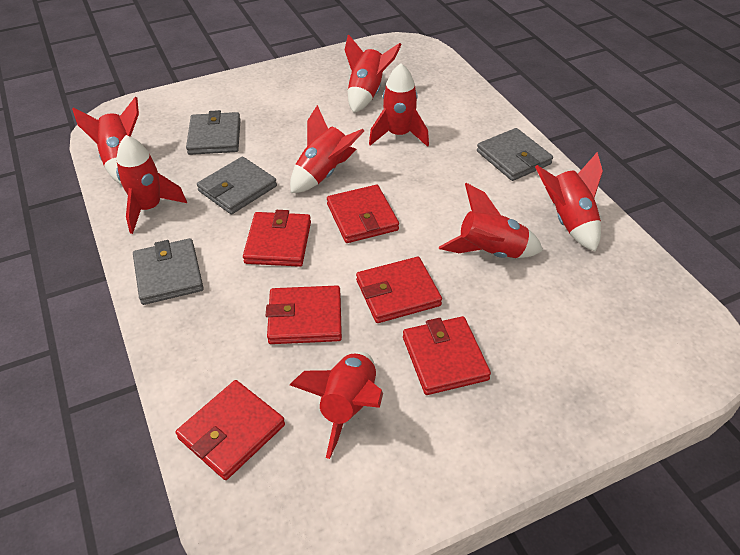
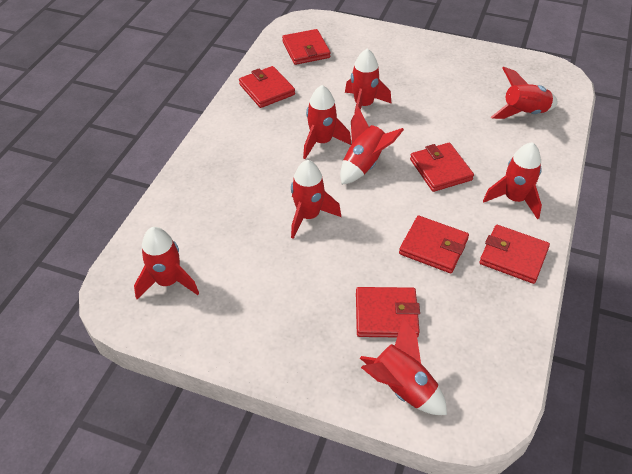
grey wallet: 4 -> 0

